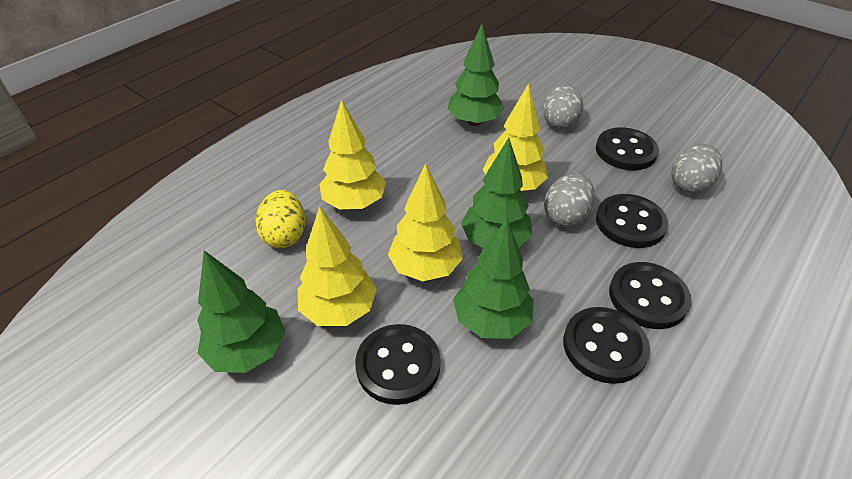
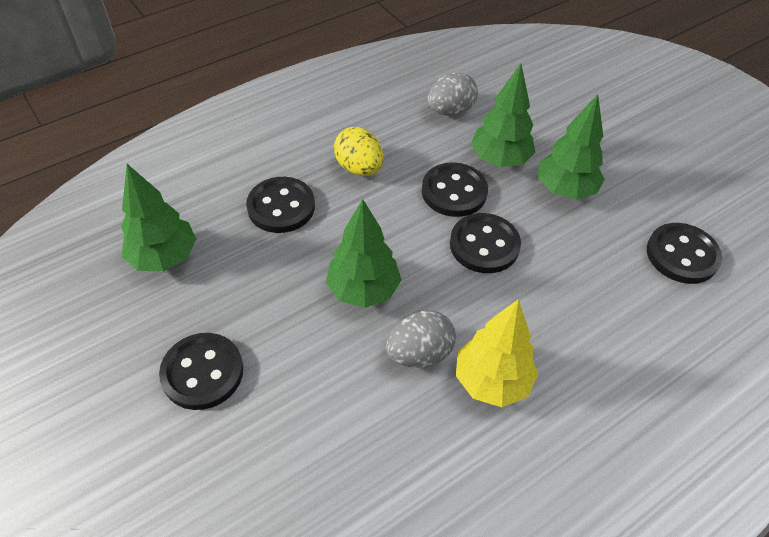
grey egg: 3 -> 2
yellow tree: 4 -> 1

